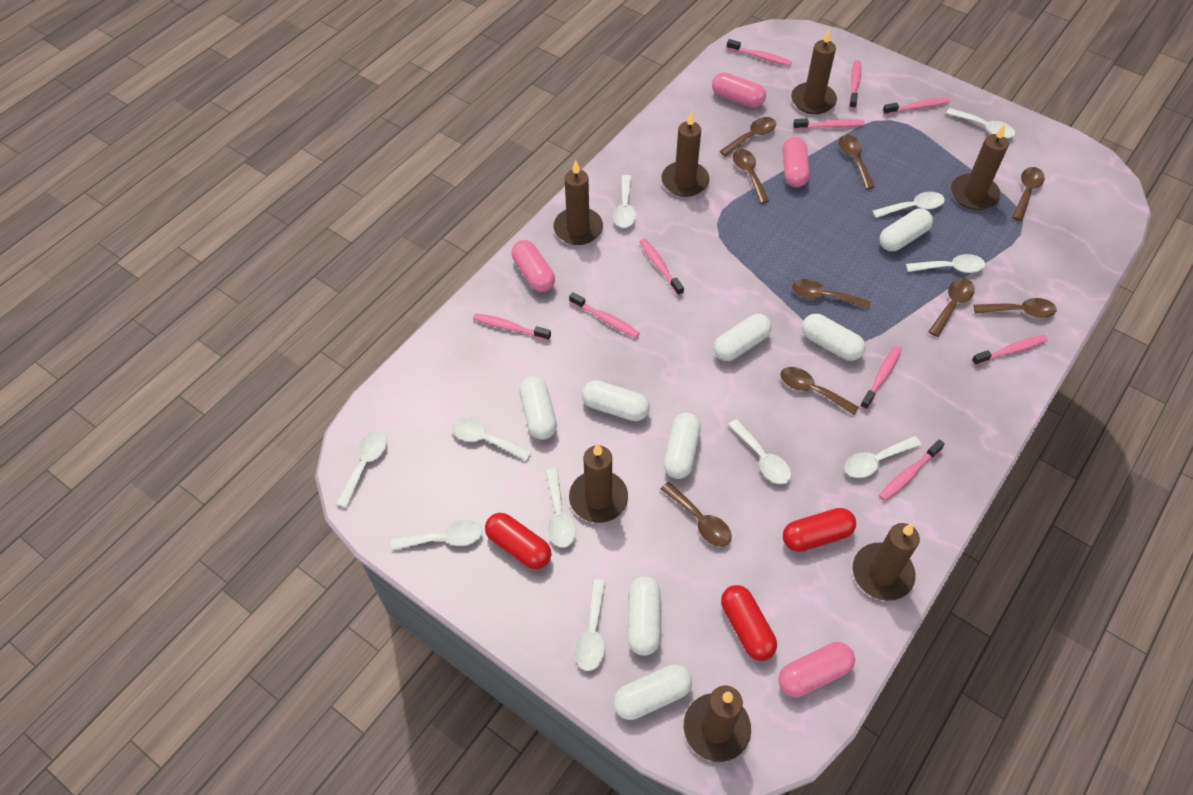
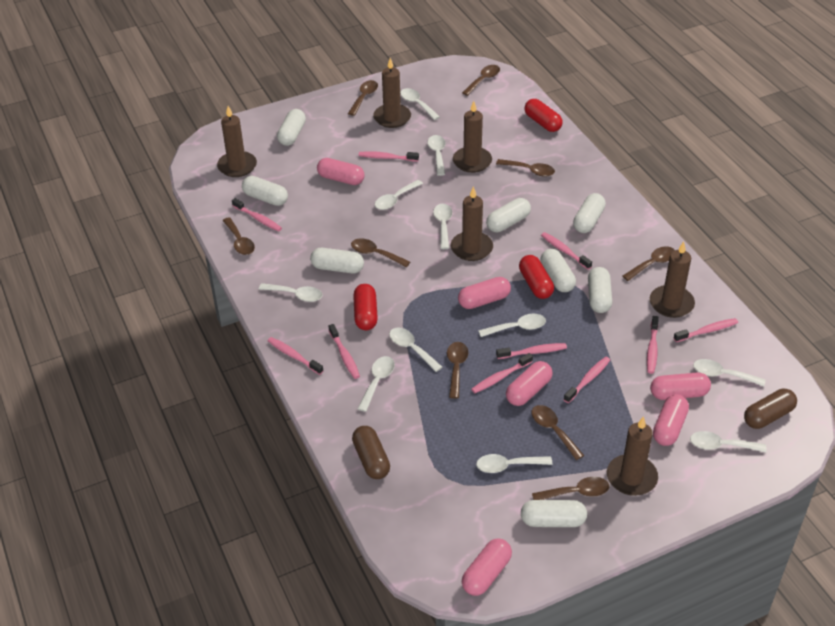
brown candle: 7 -> 6
brown capsule: 0 -> 2
pink capsule: 4 -> 6

